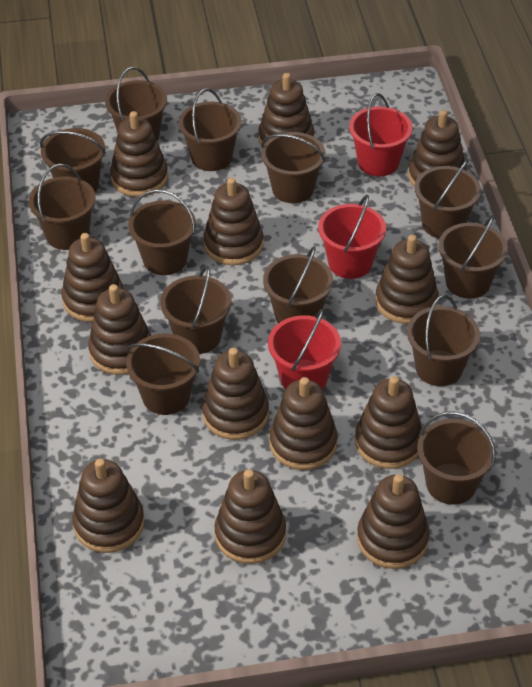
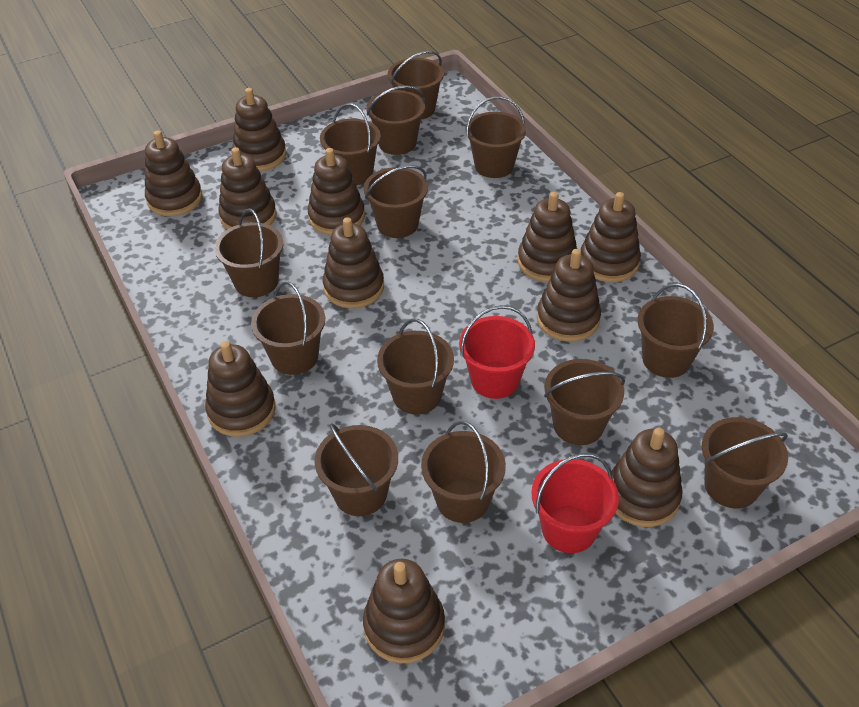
brown stacking toy: 13 -> 11
red bucket: 3 -> 2

